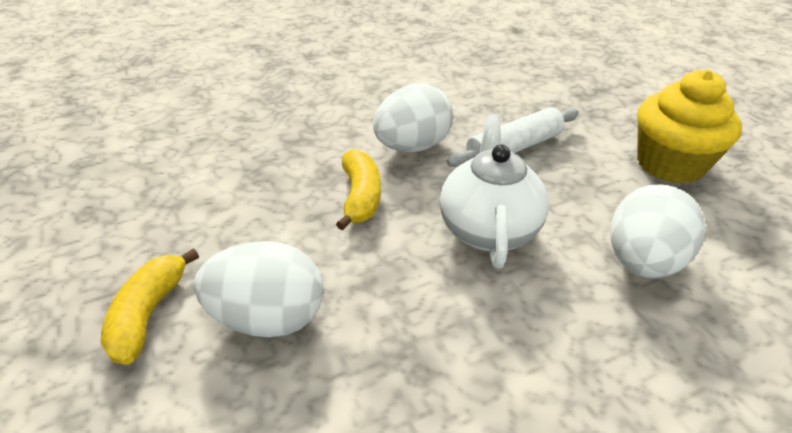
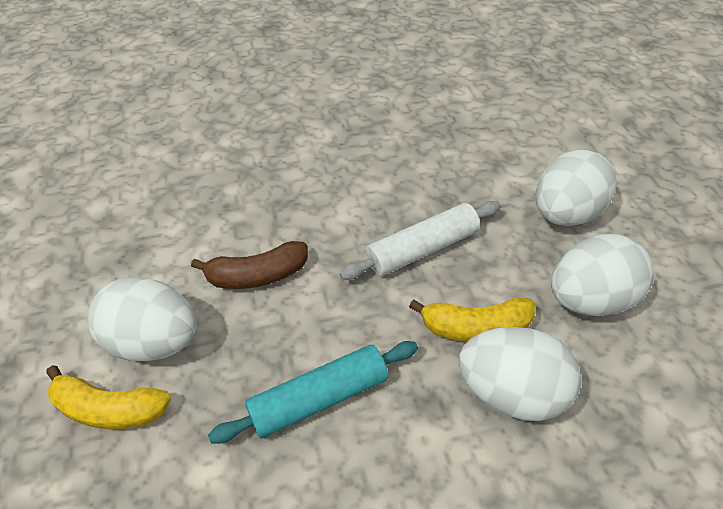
brown banana: 0 -> 1
turquoise rolling pin: 0 -> 1
white egg: 3 -> 4
white teapot: 1 -> 0
yellow cupcake: 1 -> 0

